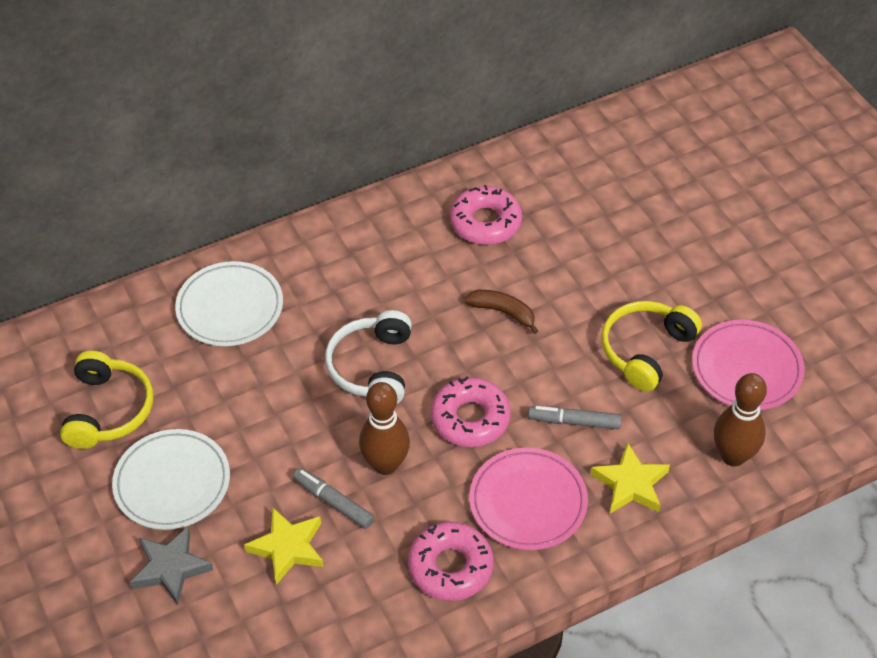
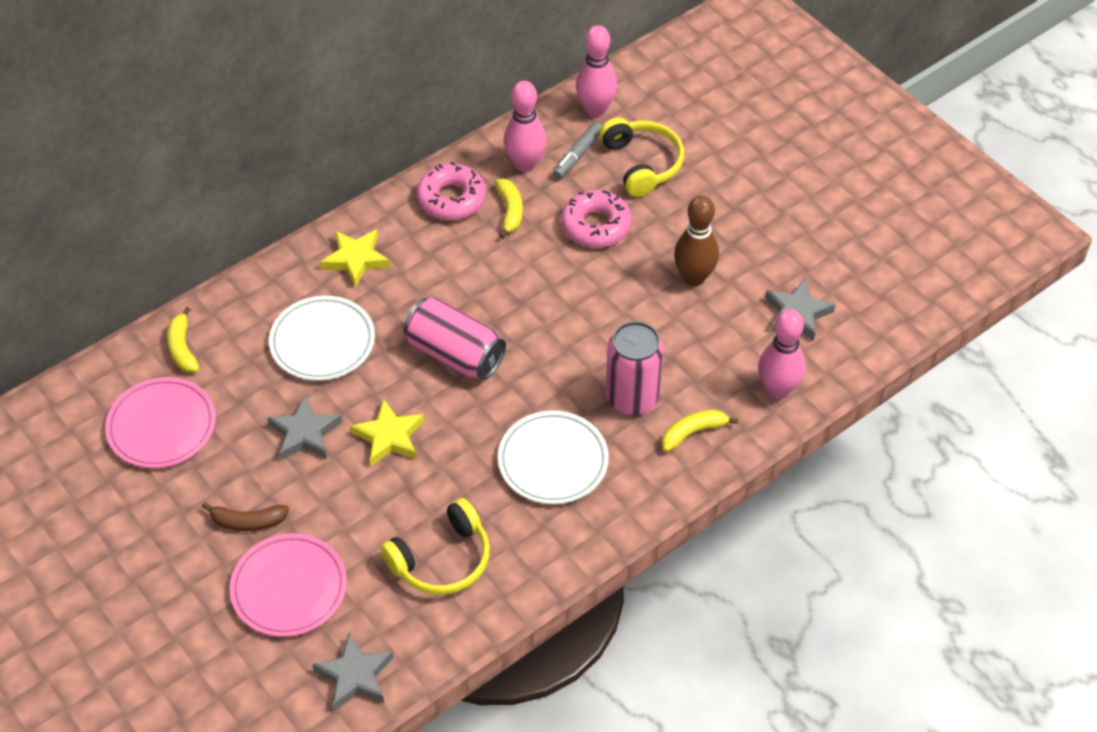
brown bowling pin: 2 -> 1
grey marker: 2 -> 1
grey star: 1 -> 3
pink bowling pin: 0 -> 3
pink can: 0 -> 2
pink donut: 3 -> 2
white headphones: 1 -> 0
yellow banana: 0 -> 3

